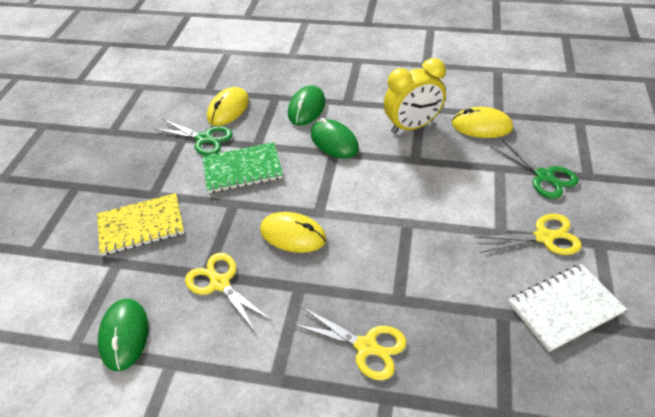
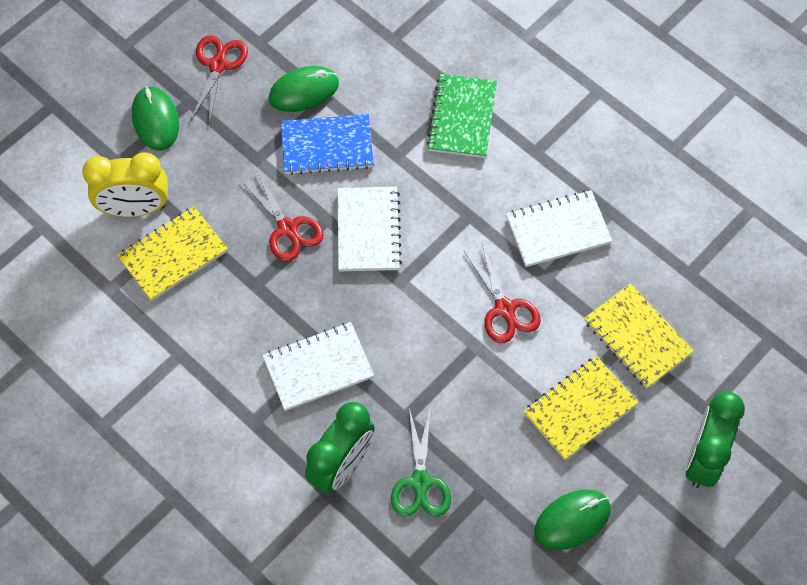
blue notebook: 0 -> 1
green clock: 0 -> 2
green scissors: 2 -> 1
red scissors: 0 -> 3
white notebook: 1 -> 3
yellow mouse: 3 -> 0
yellow notebook: 1 -> 3
yellow scissors: 3 -> 0

